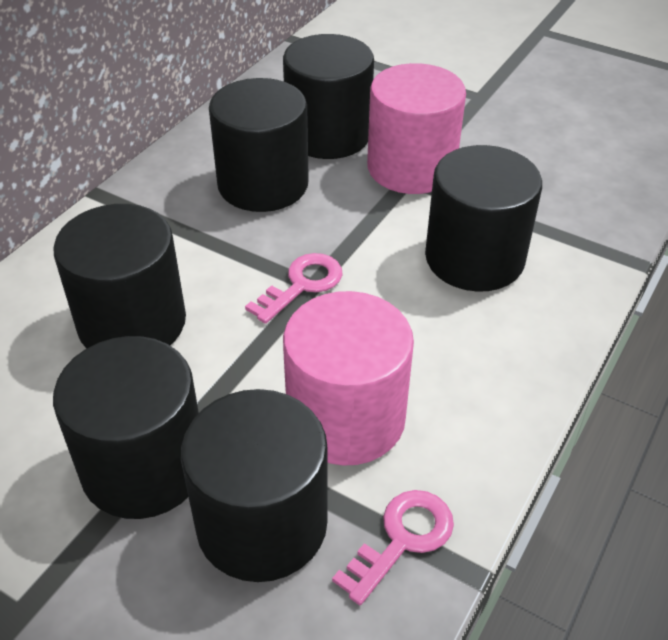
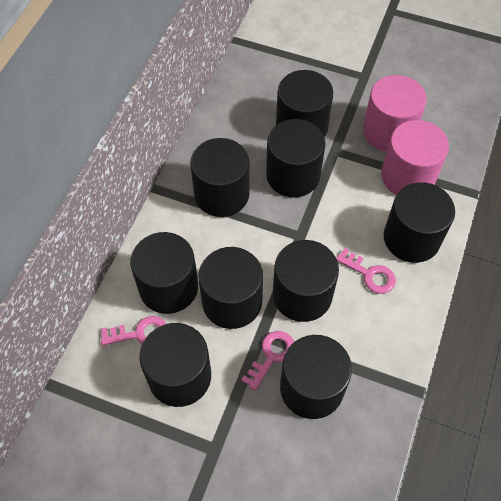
black cylinder: 6 -> 9
pink key: 2 -> 3

